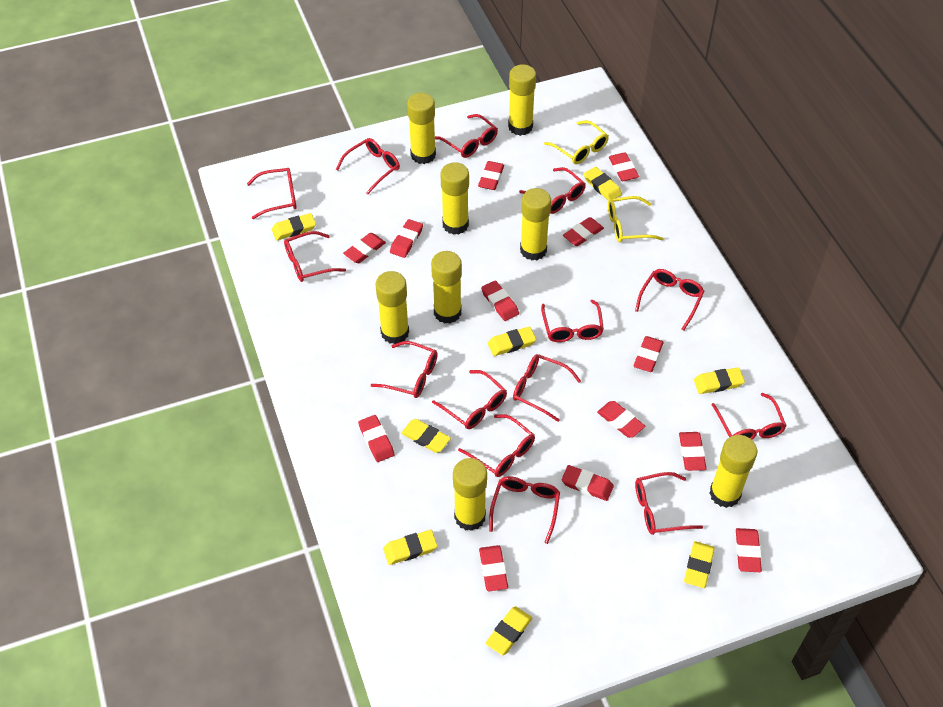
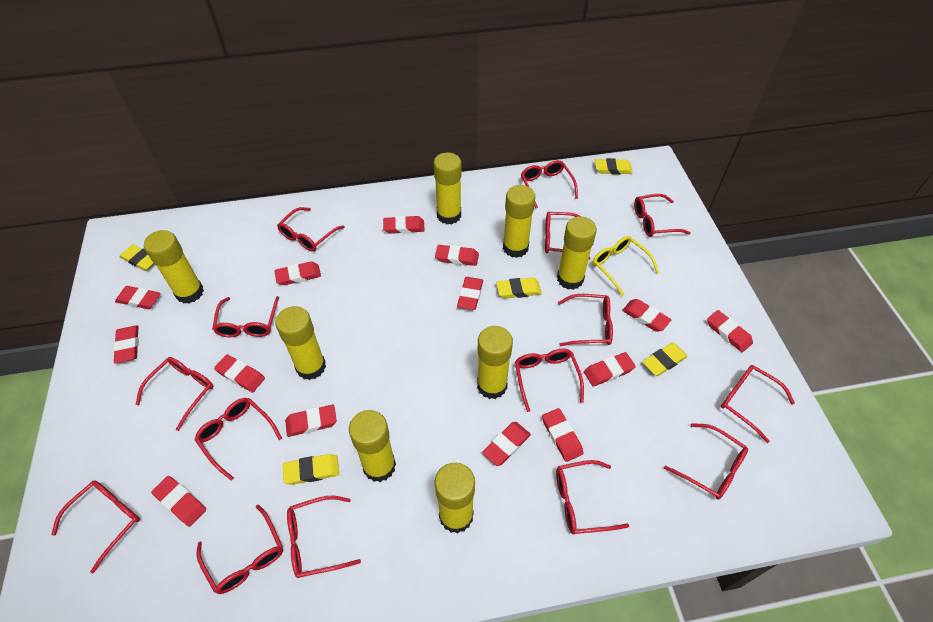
red eraser: 13 -> 14
red glasses: 14 -> 15
yellow eraser: 8 -> 5
yellow glasses: 2 -> 1

